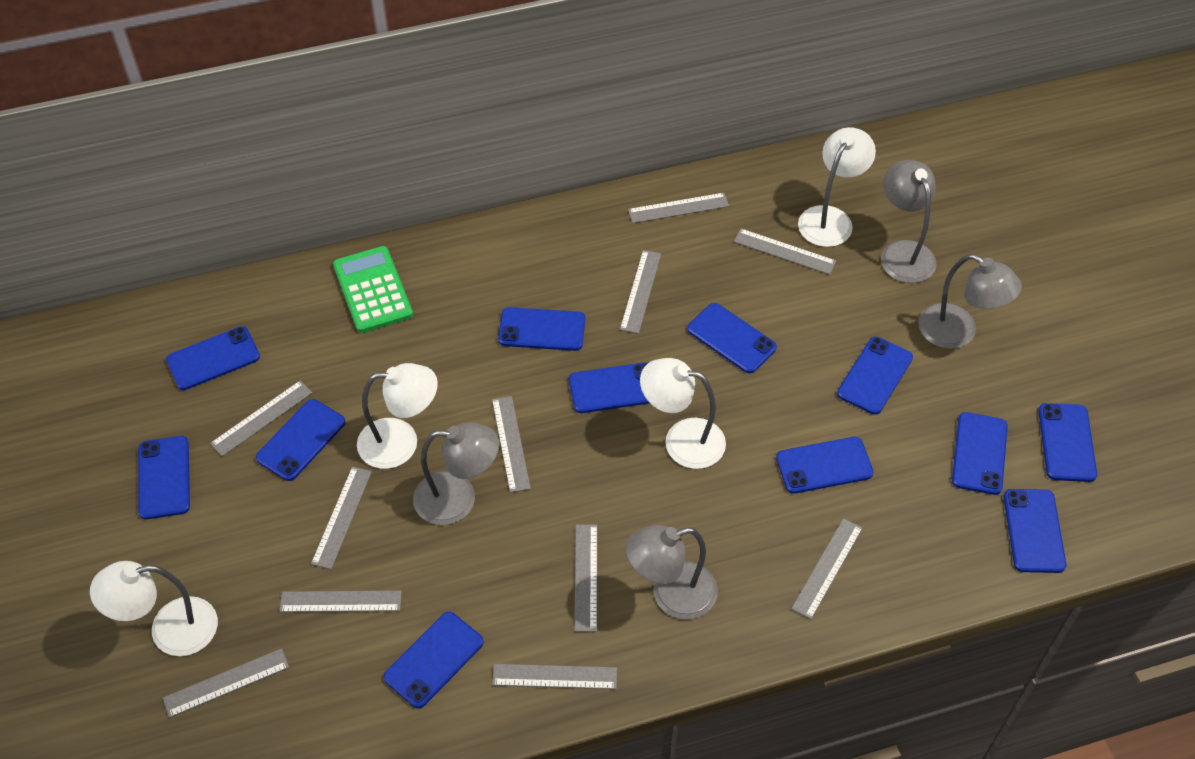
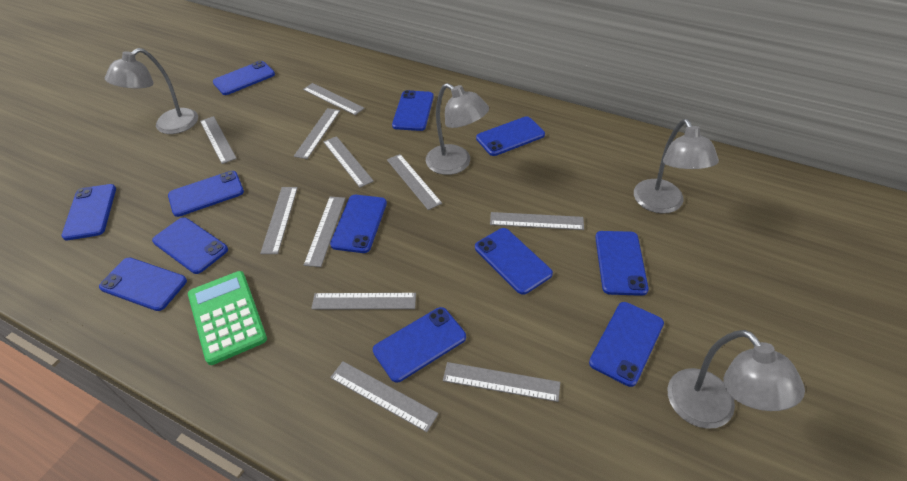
white lamp: 4 -> 0

